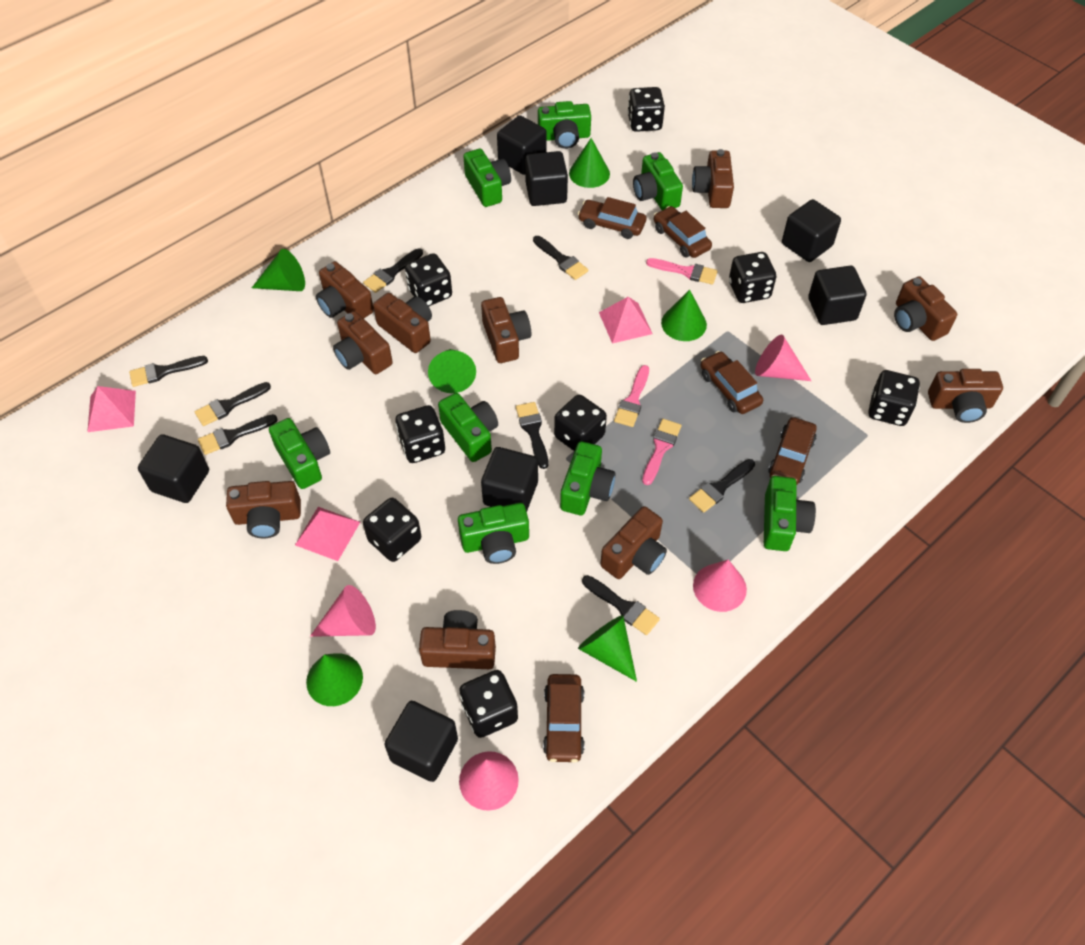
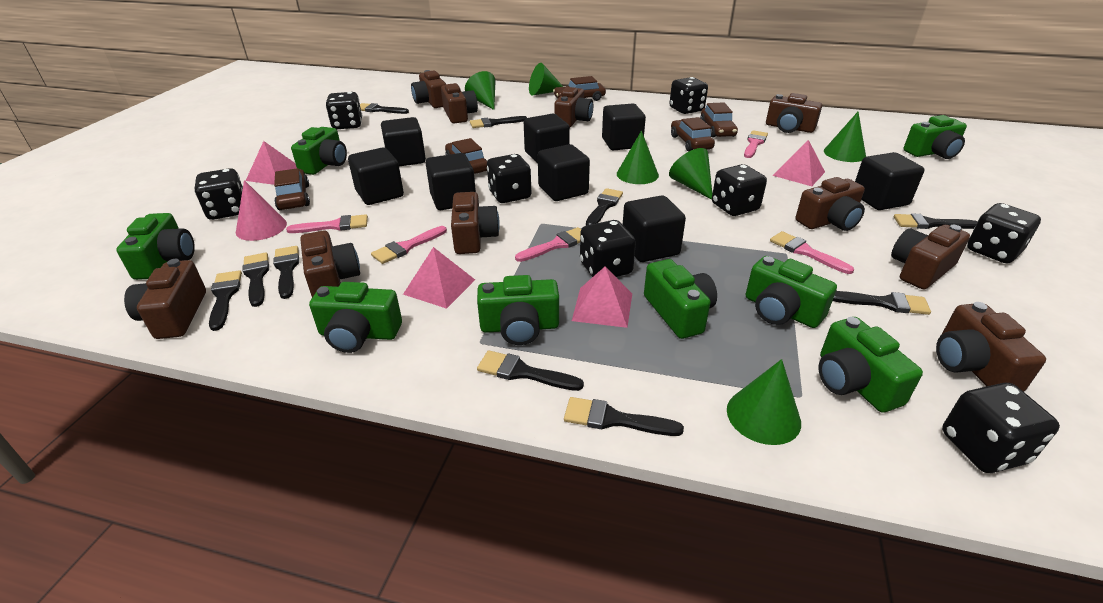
black brush: 8 -> 10
black cube: 7 -> 8
pink brush: 3 -> 5
pink cone: 4 -> 1
pink pyramid: 3 -> 4

